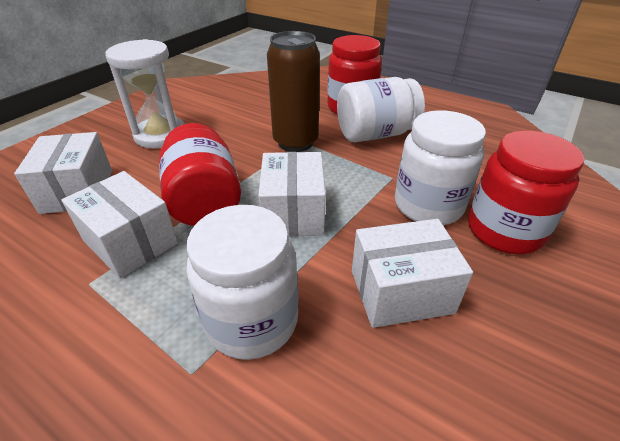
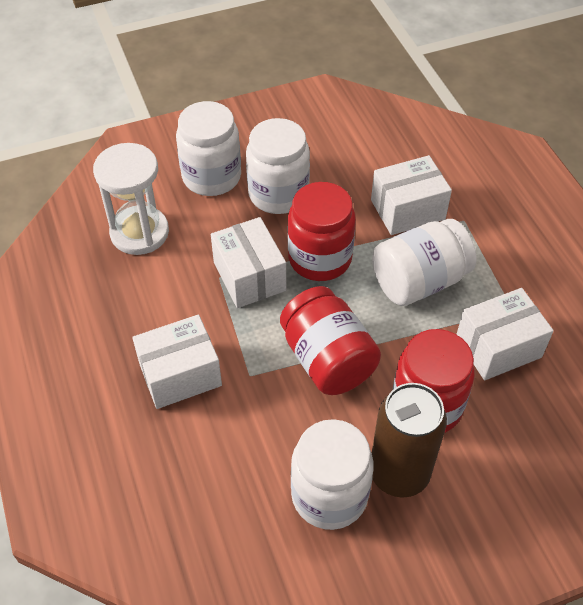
white jar: 3 -> 4

